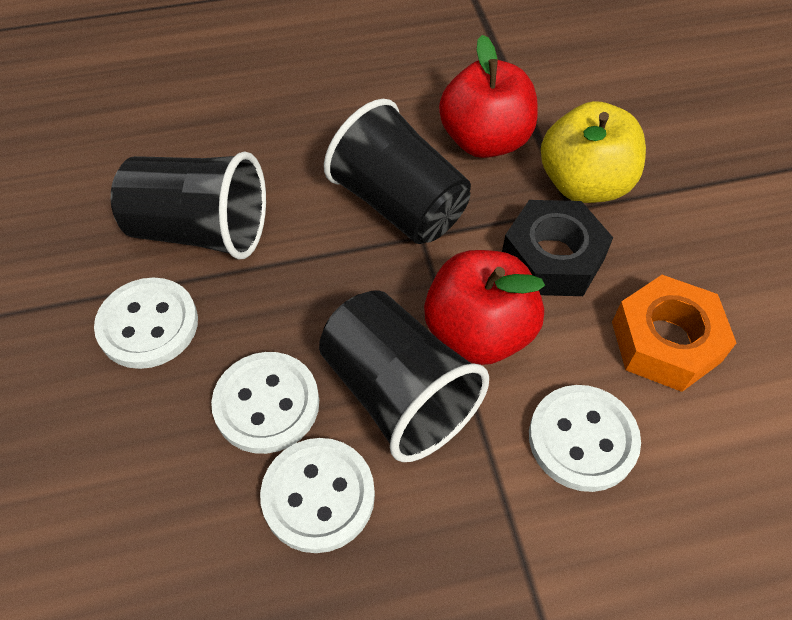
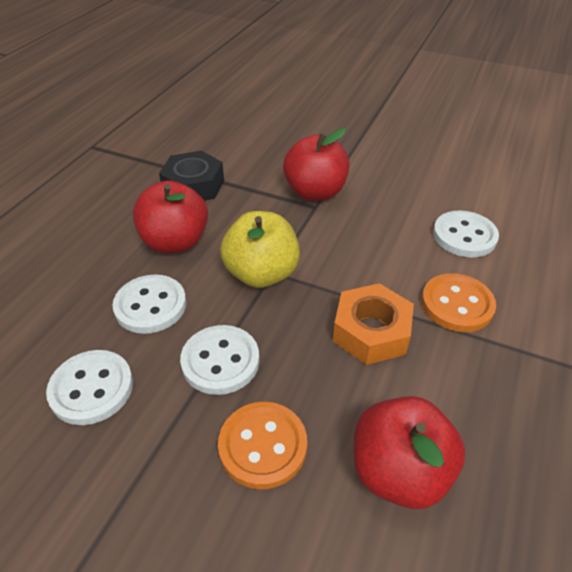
black cup: 3 -> 0
orange button: 0 -> 2
red apple: 2 -> 3

